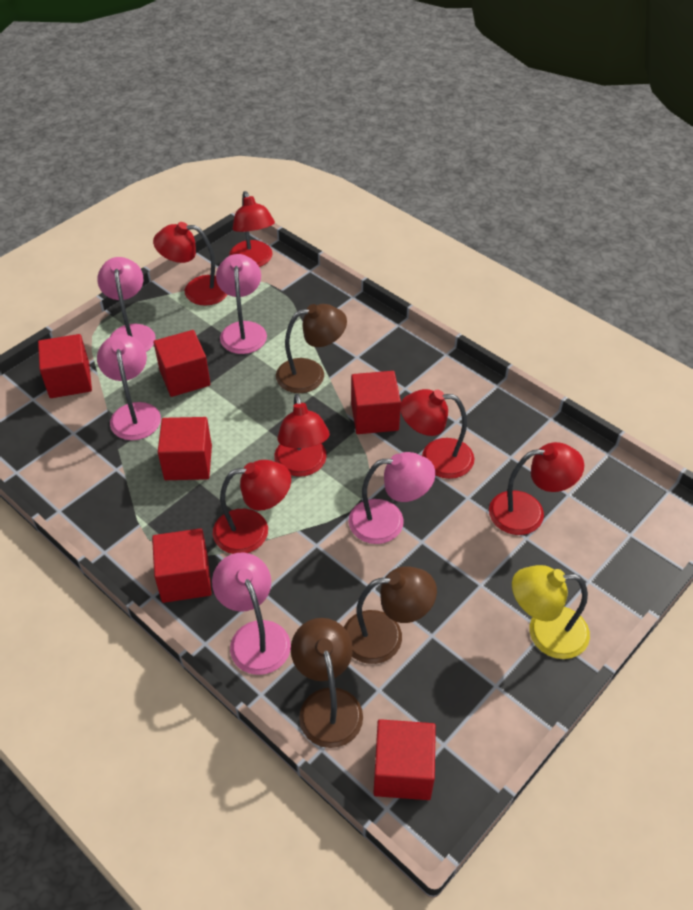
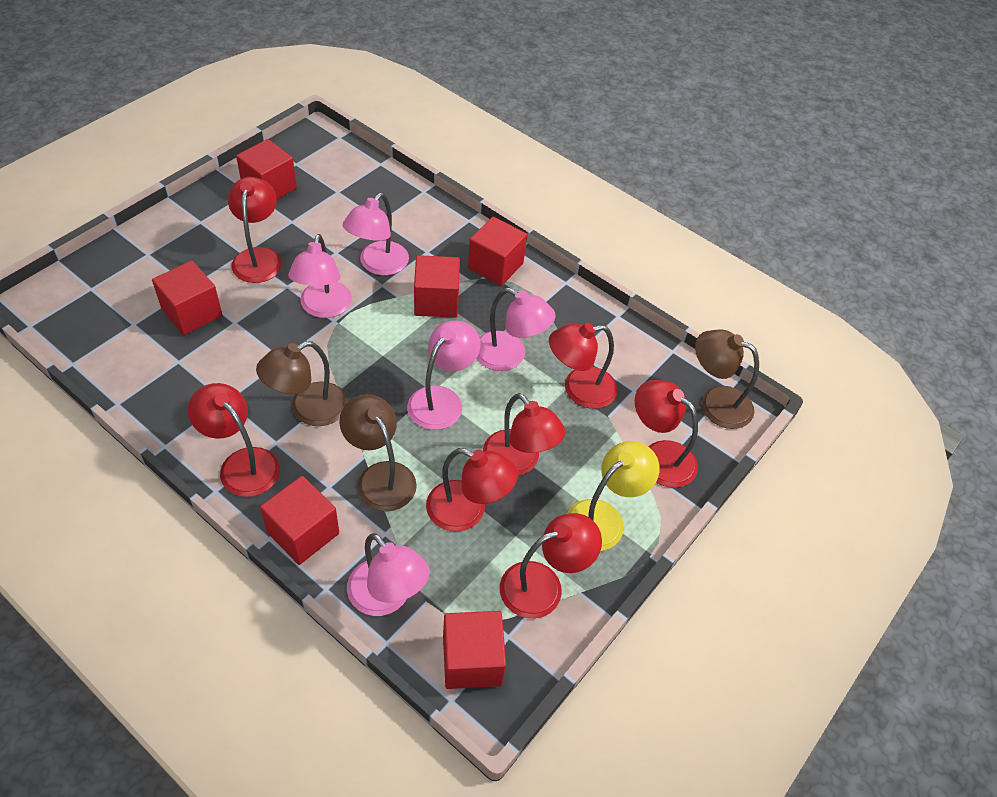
red lamp: 6 -> 7

